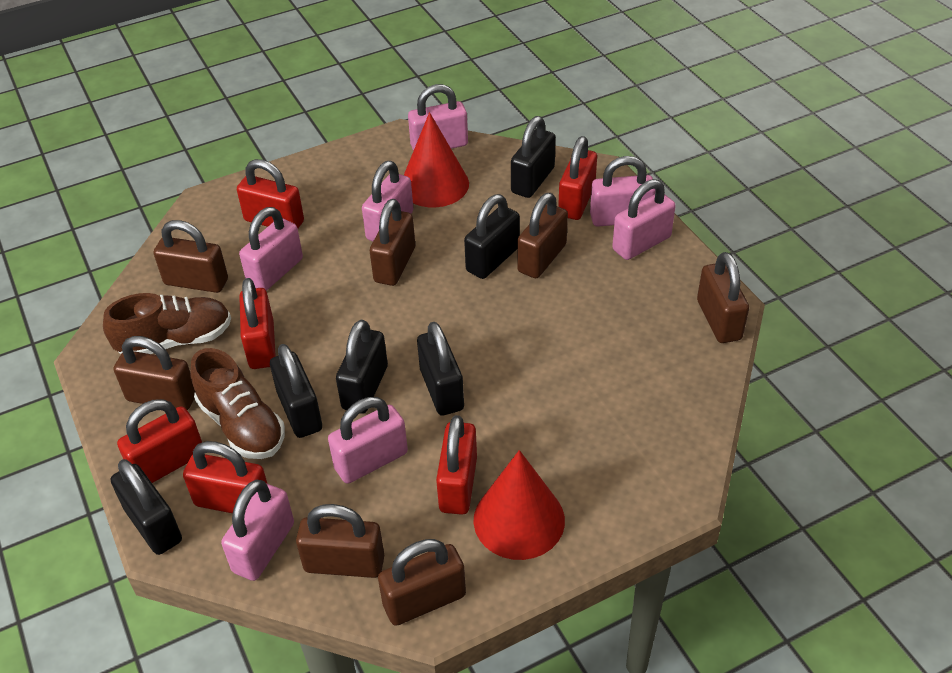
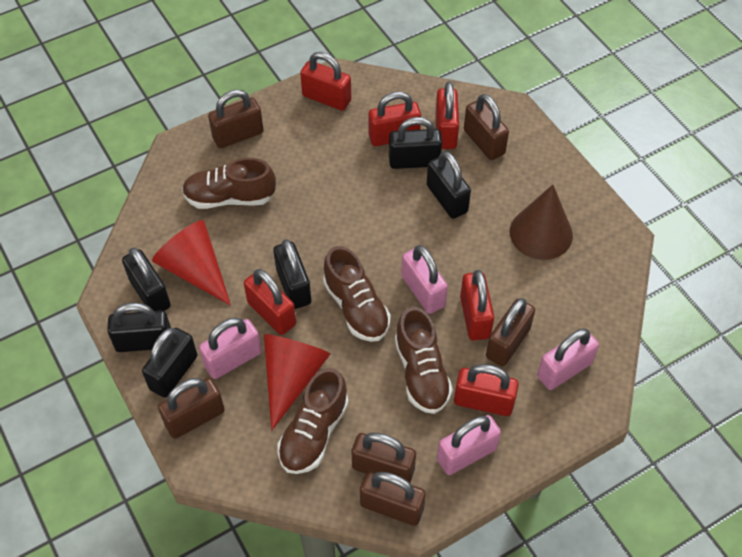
brown cone: 0 -> 1
brown padlock: 7 -> 6
brown shoe: 2 -> 4
pink padlock: 7 -> 4

